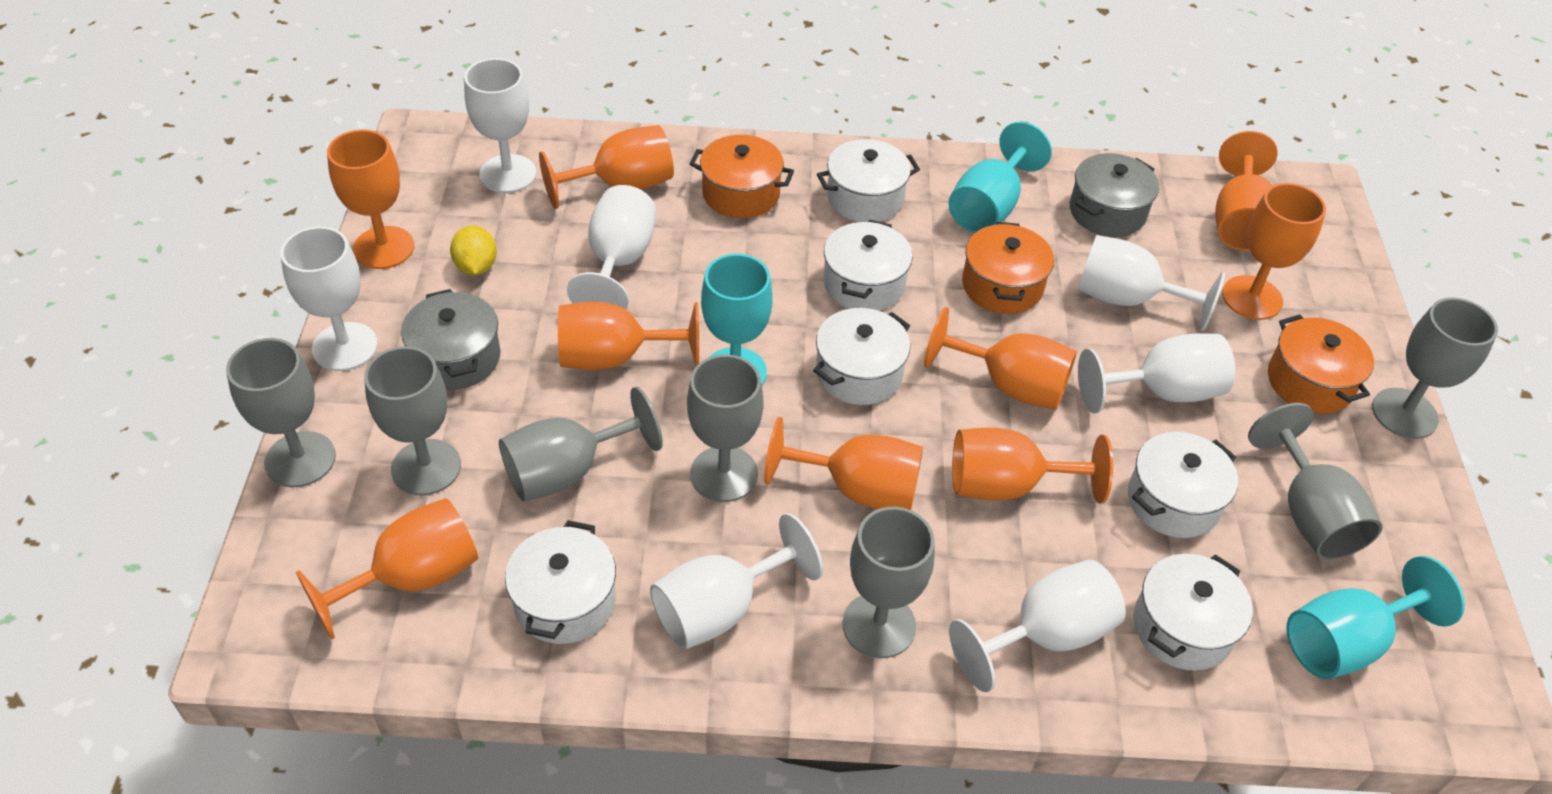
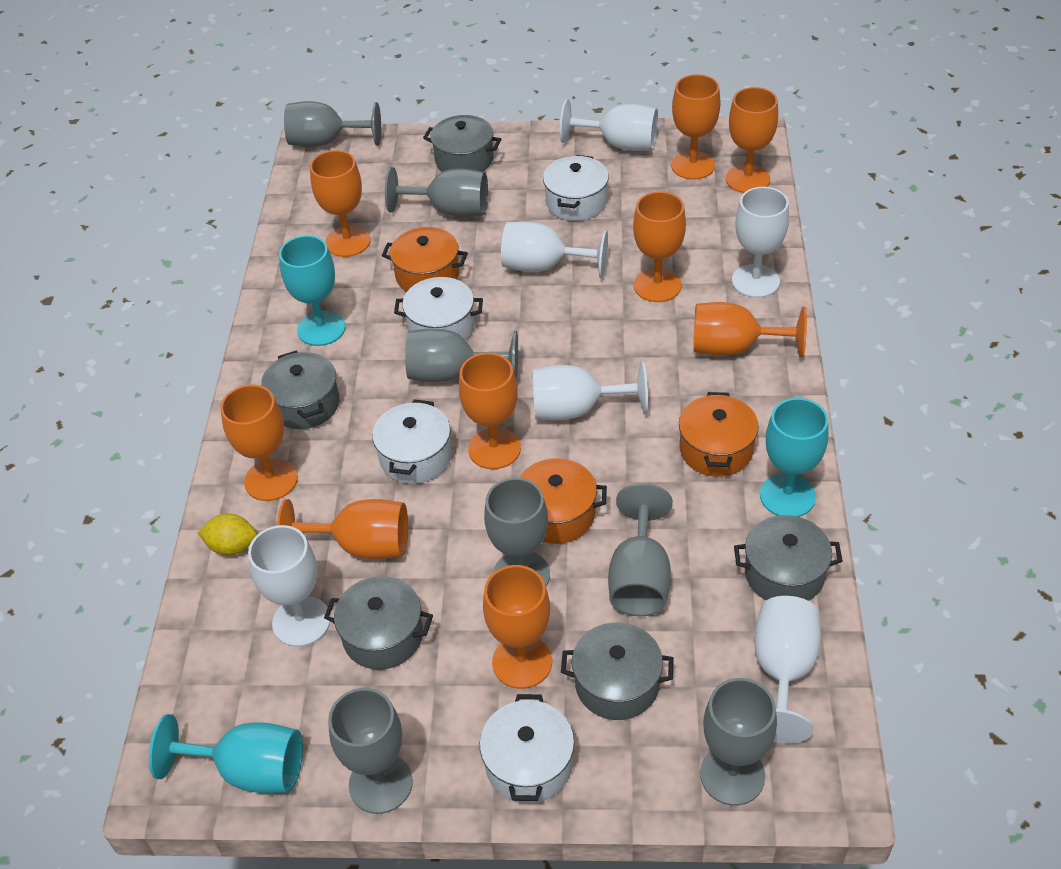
grey pot: 2 -> 5
white goblet: 7 -> 6
white pot: 6 -> 4

